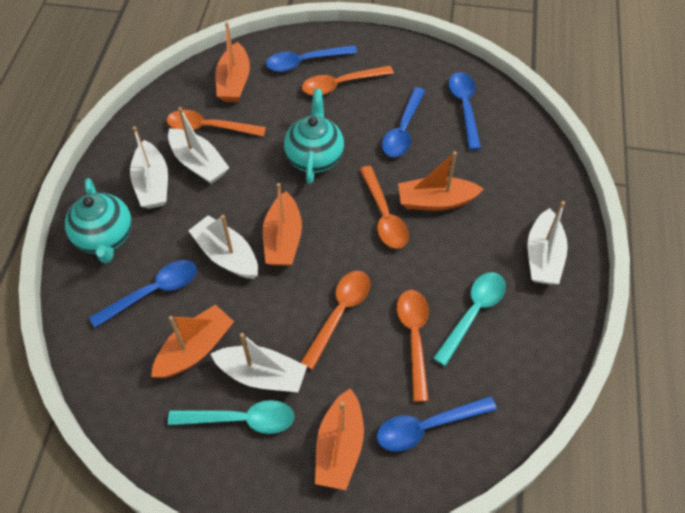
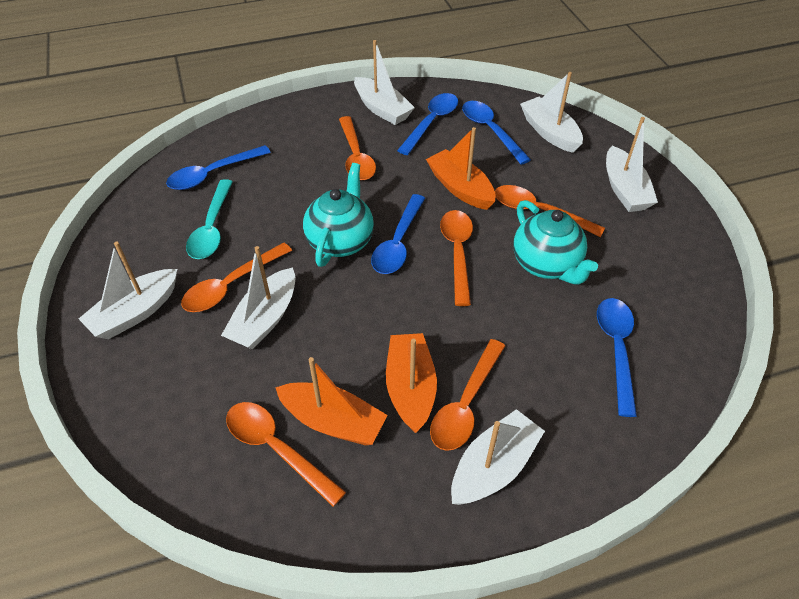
orange boat: 5 -> 3
orange spoon: 5 -> 6
turquoise spoon: 2 -> 1
white boat: 5 -> 6

